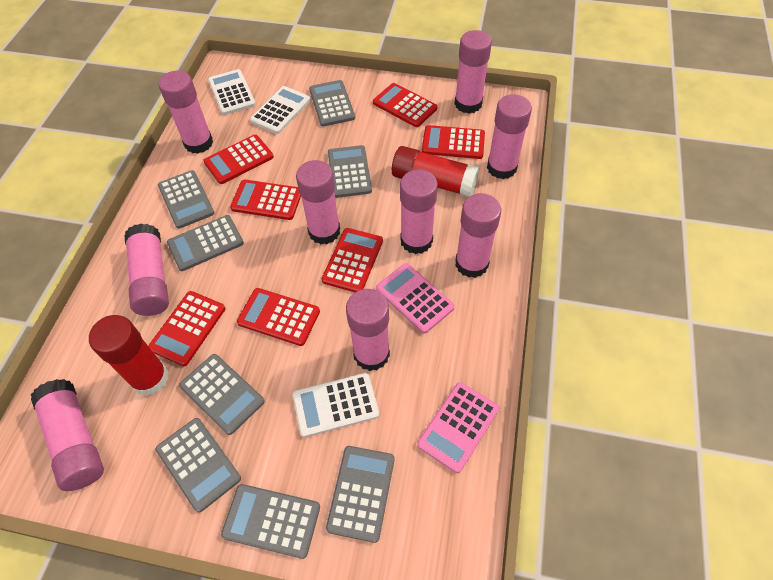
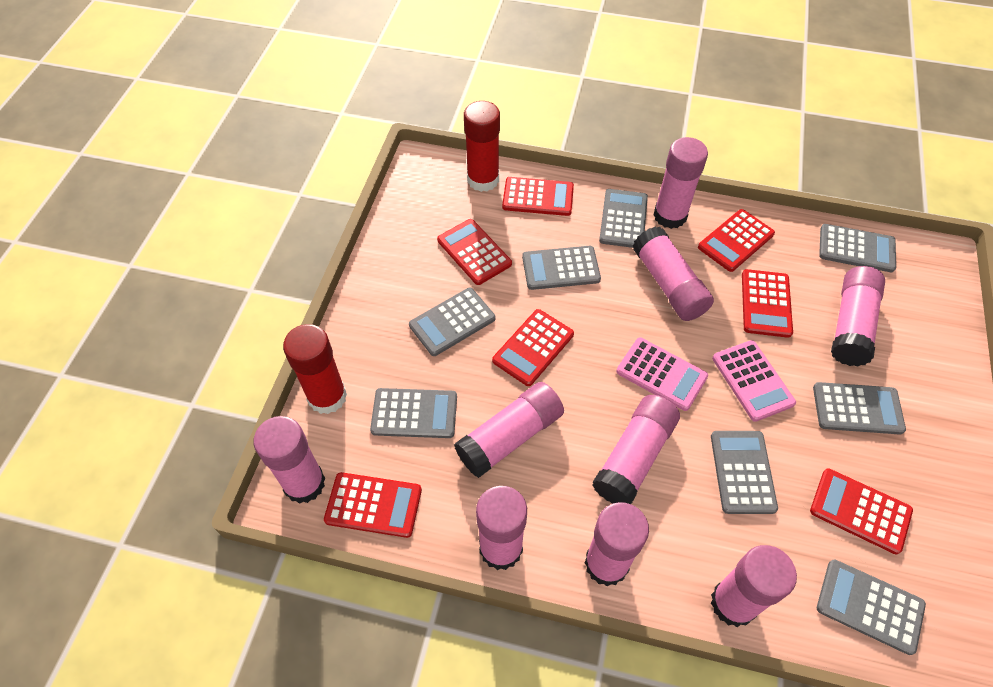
white calculator: 3 -> 0

